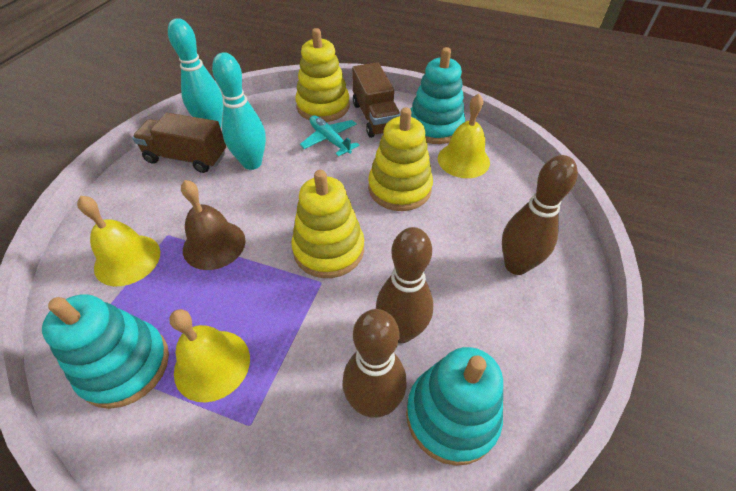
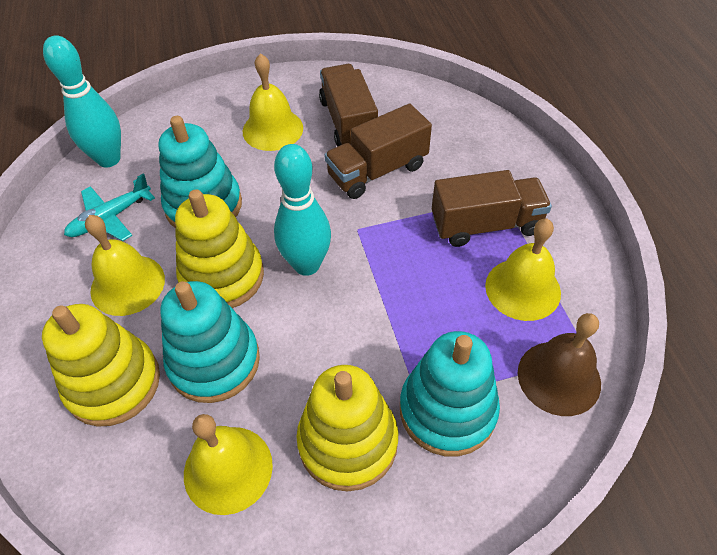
brown bowling pin: 3 -> 0
brown truck: 2 -> 3
yellow bell: 3 -> 4

